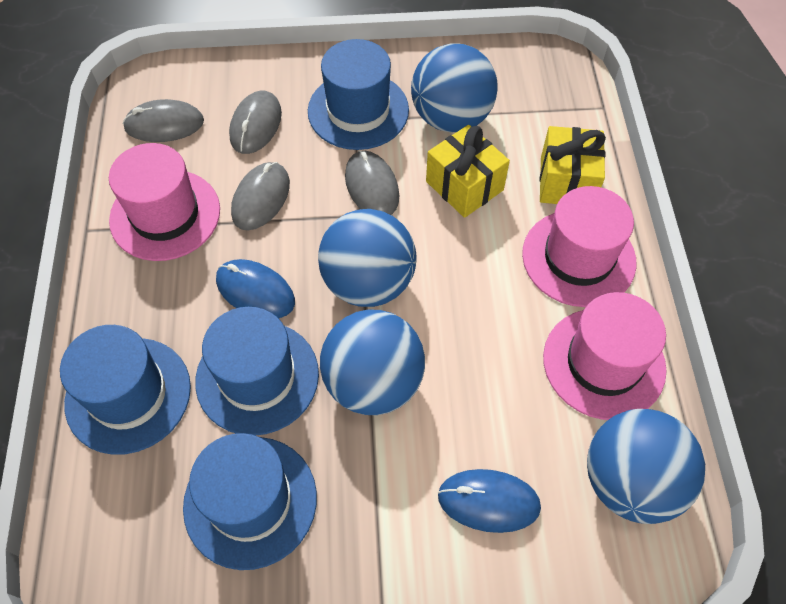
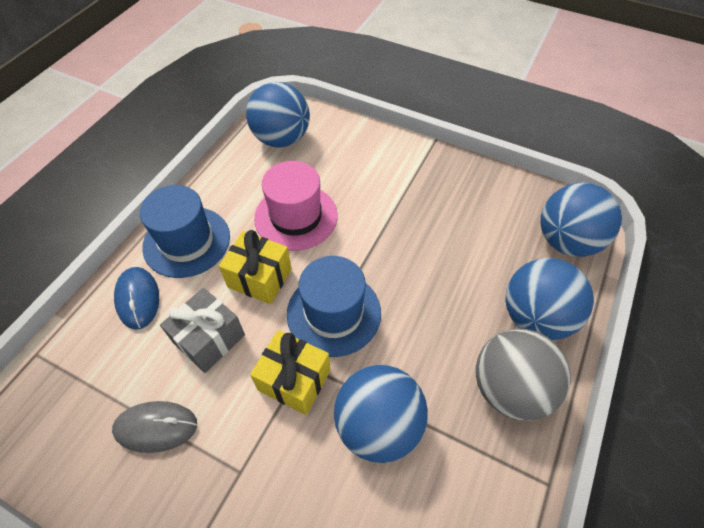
blue hat: 4 -> 2
blue mouse: 2 -> 1
grey ball: 0 -> 1
grey gift: 0 -> 1
grey mouse: 4 -> 1
pink hat: 3 -> 1

